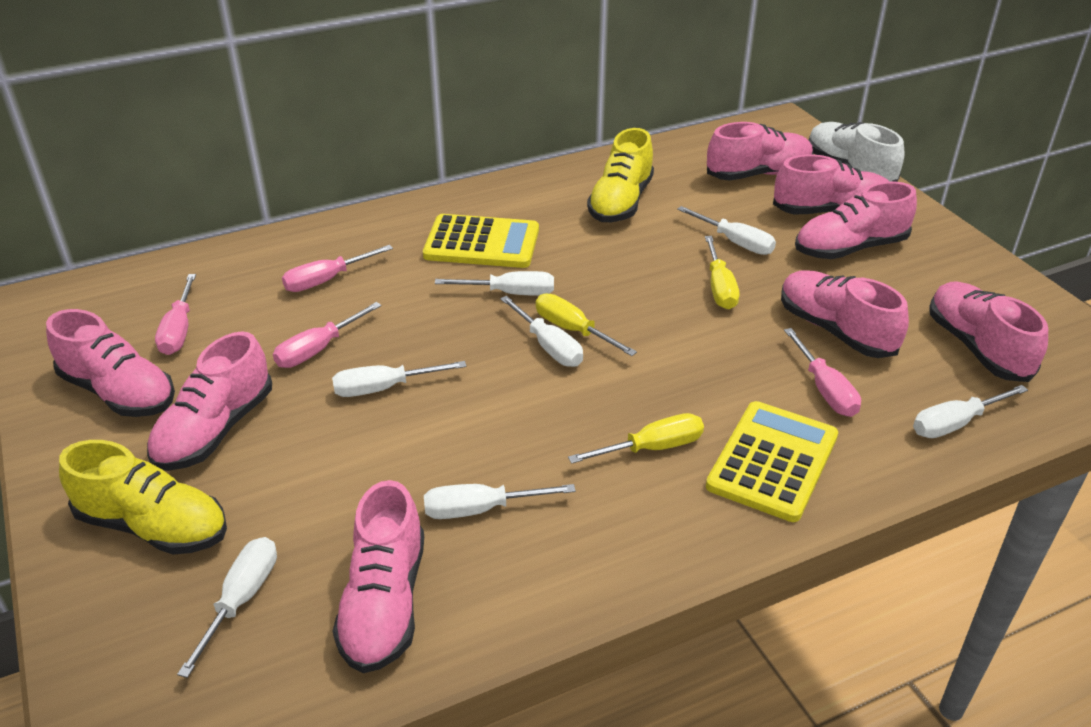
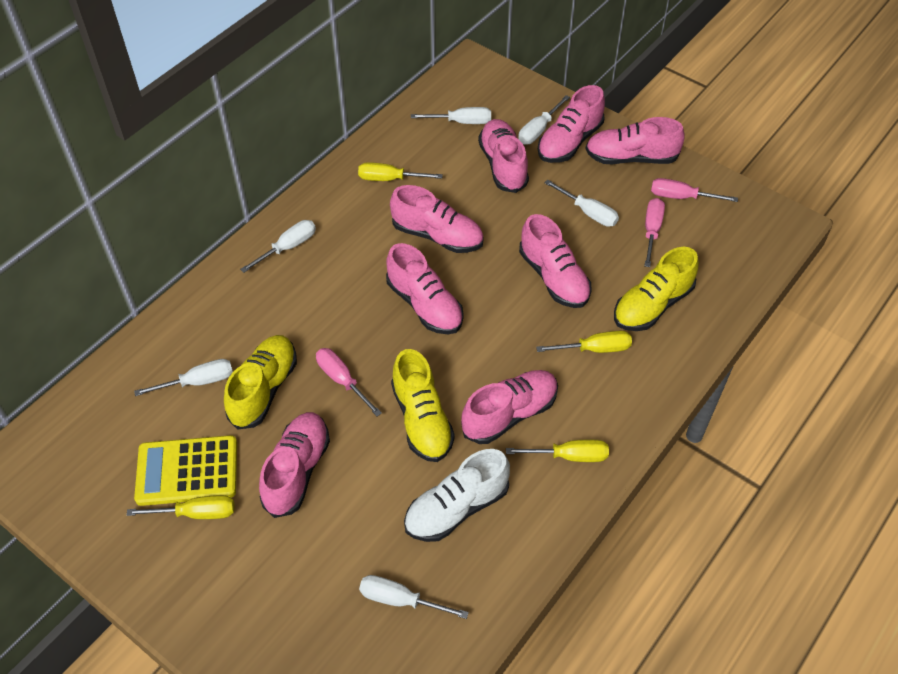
pink screwdriver: 4 -> 3
white screwdriver: 7 -> 6
yellow calculator: 2 -> 1
yellow screwdriver: 3 -> 4
yellow shoe: 2 -> 3

